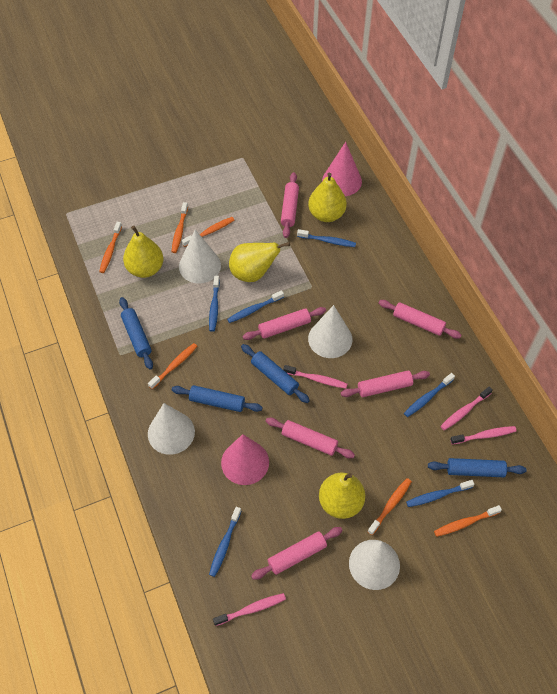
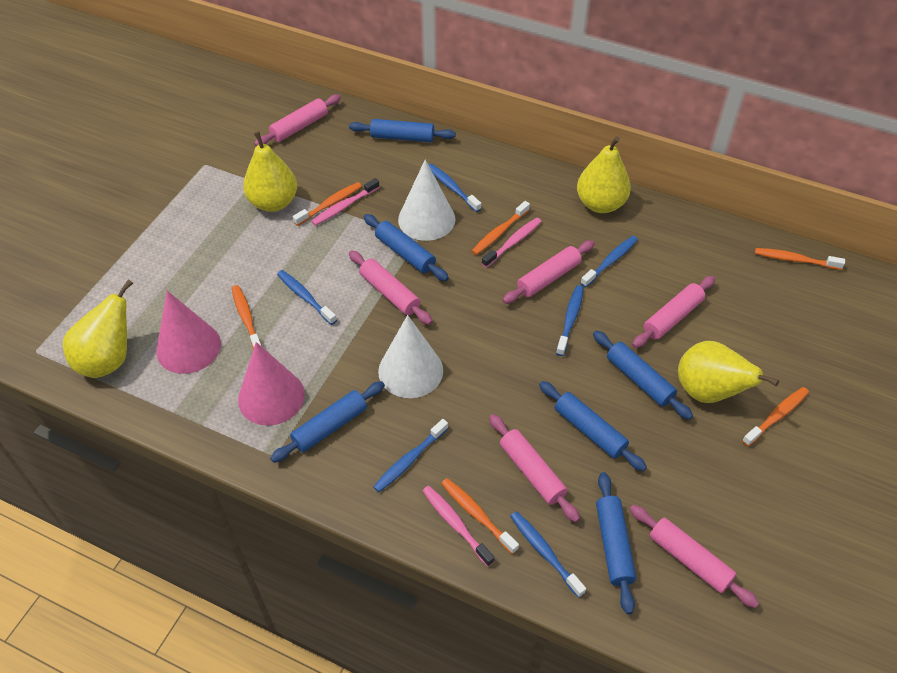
blue rolling pin: 4 -> 6
pink toothbrush: 4 -> 3
white cone: 4 -> 2

